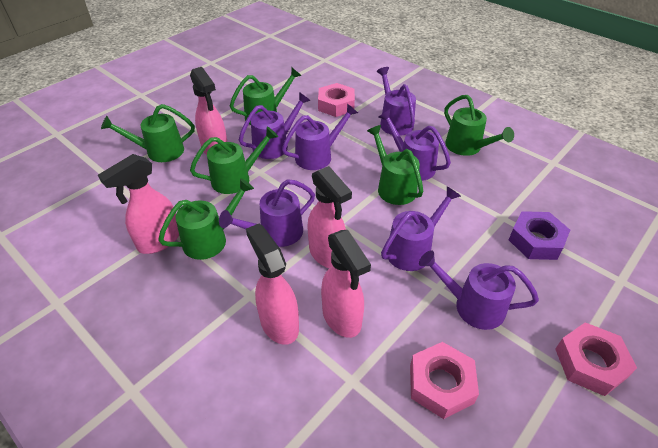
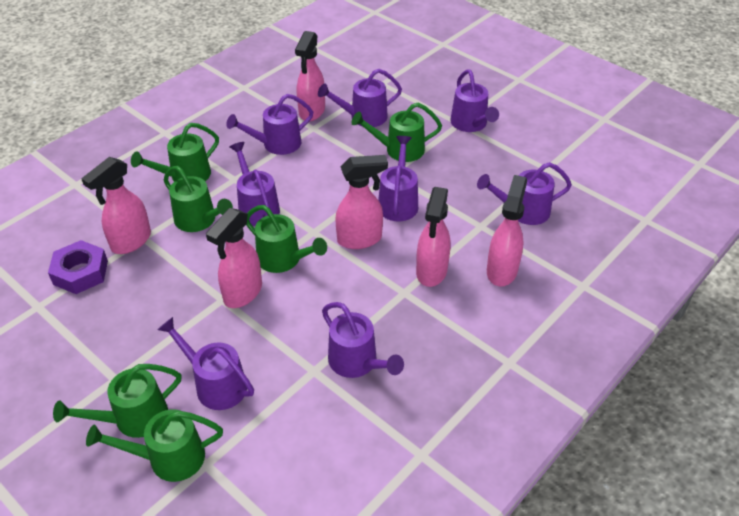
pink nut: 3 -> 0
pink spray bottle: 5 -> 6
purple watering can: 7 -> 8

